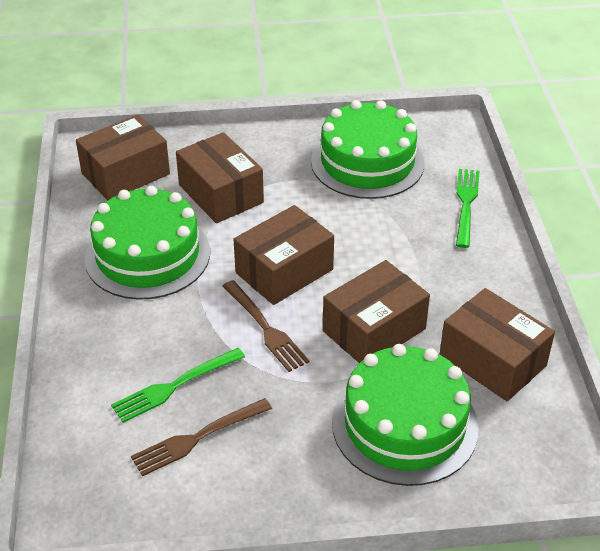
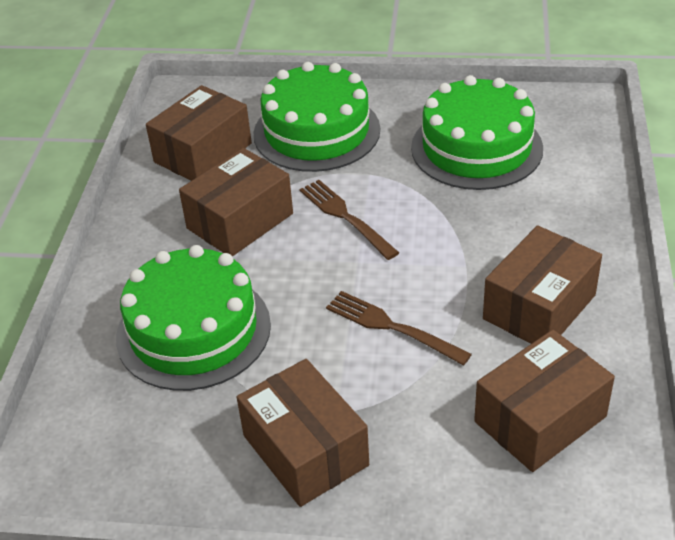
green fork: 2 -> 0

